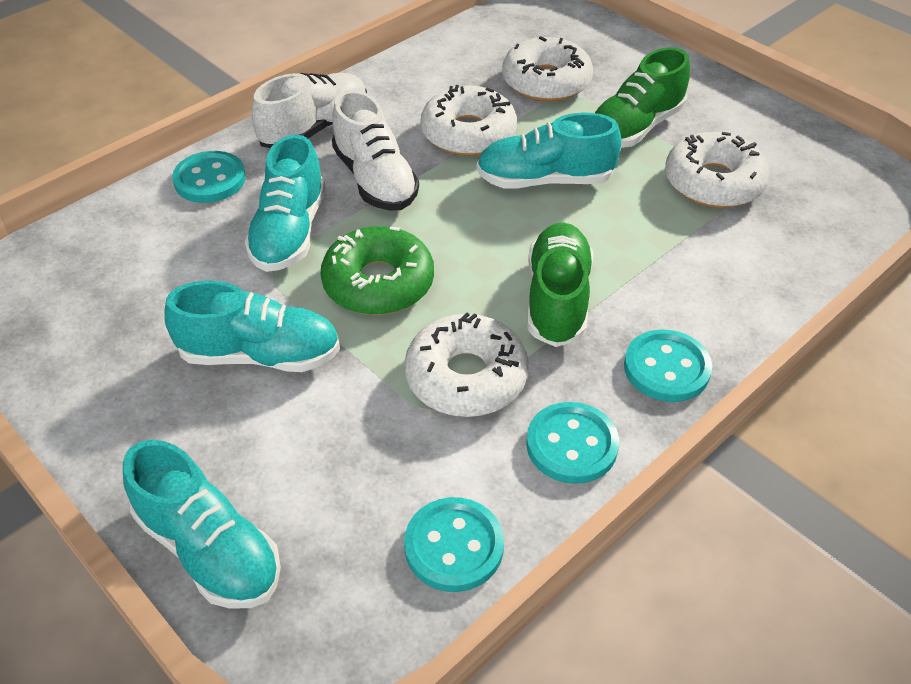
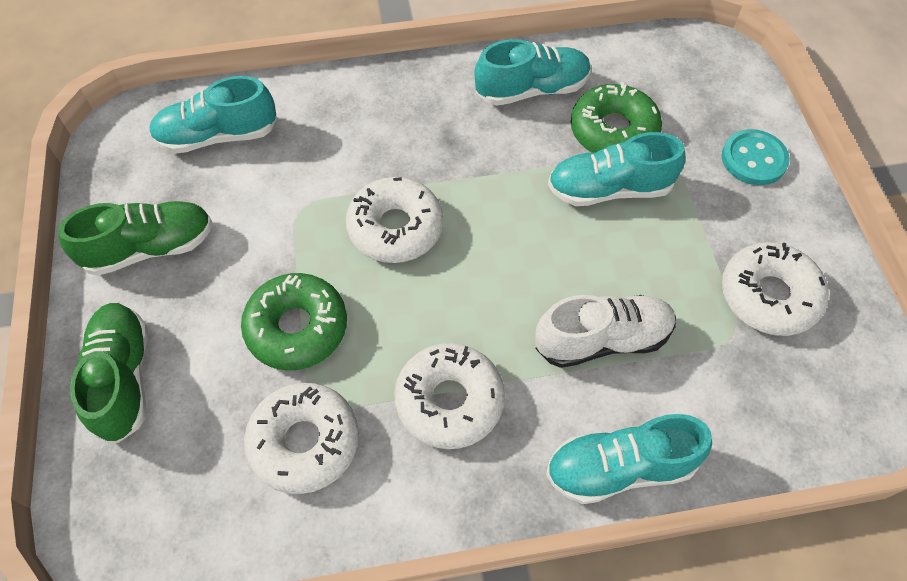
green donut: 1 -> 2
turquoise button: 4 -> 1
white shoe: 2 -> 1

